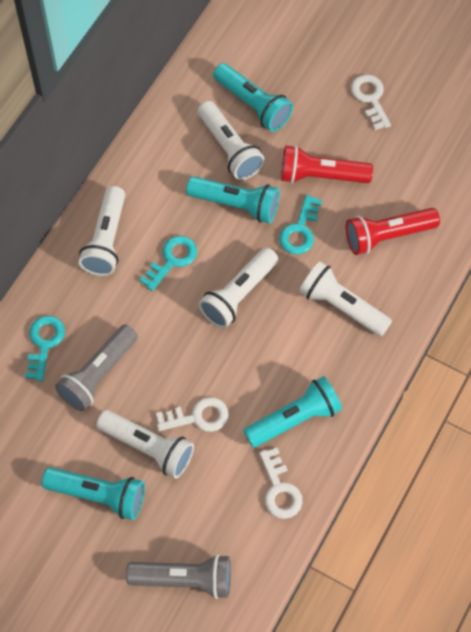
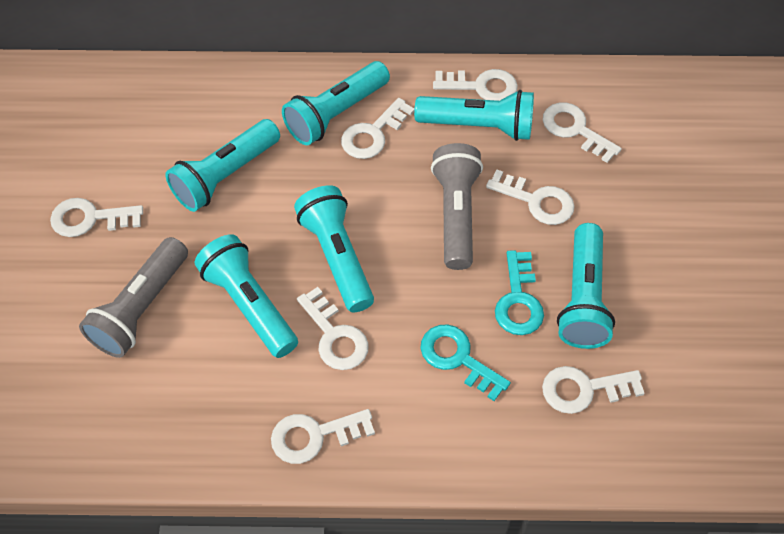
red flashlight: 2 -> 0
turquoise flashlight: 4 -> 6
turquoise key: 3 -> 2
white flashlight: 5 -> 0
white key: 3 -> 8

